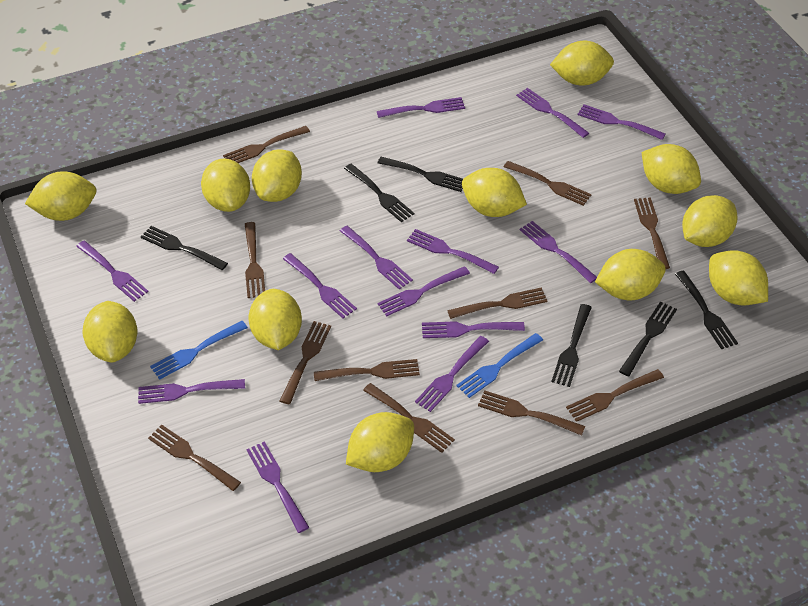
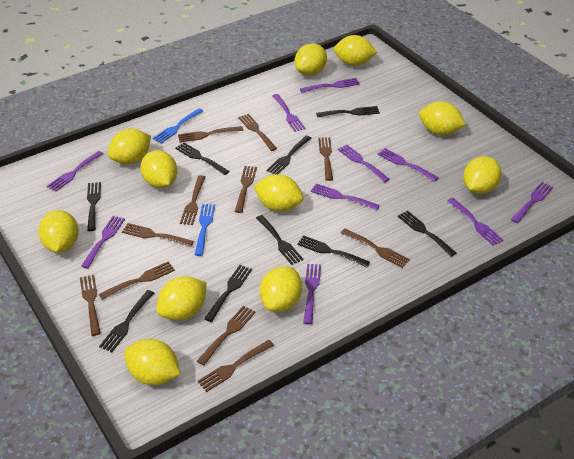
black fork: 6 -> 9
purple fork: 13 -> 10
yellow lemon: 12 -> 11

